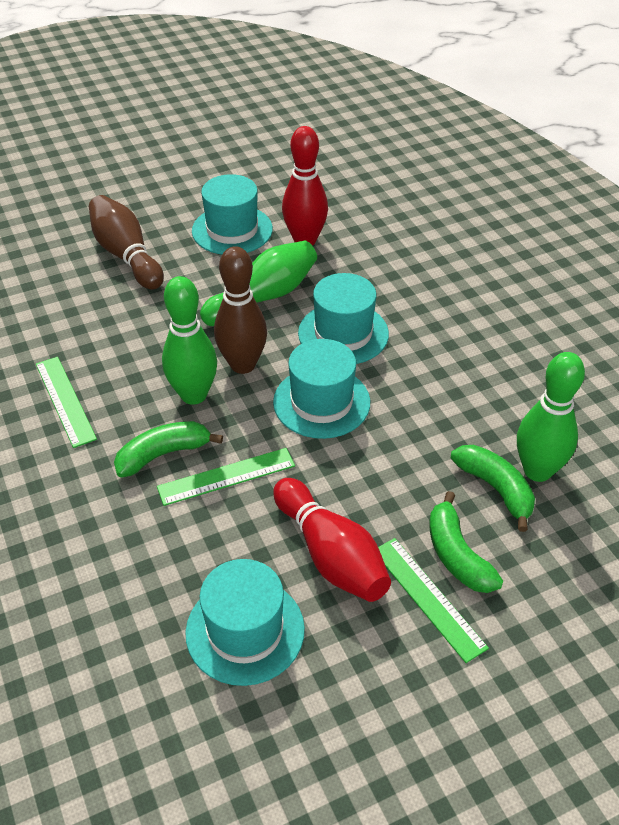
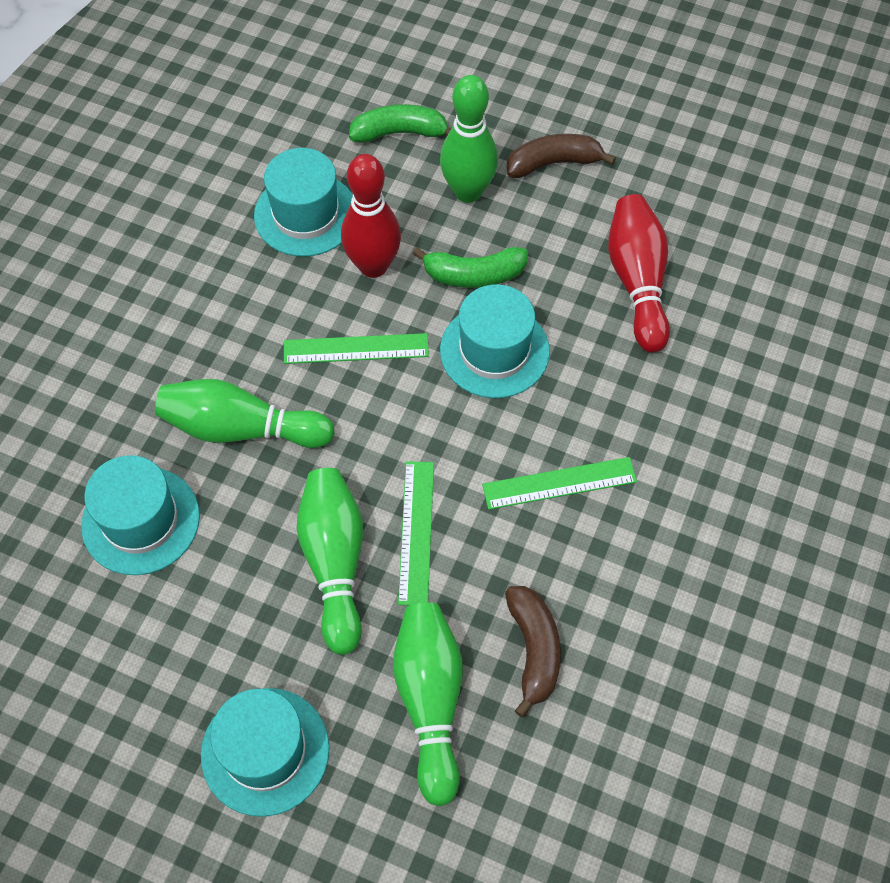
brown banana: 0 -> 2
brown bowling pin: 2 -> 0
green banana: 3 -> 2
green bowling pin: 3 -> 4

